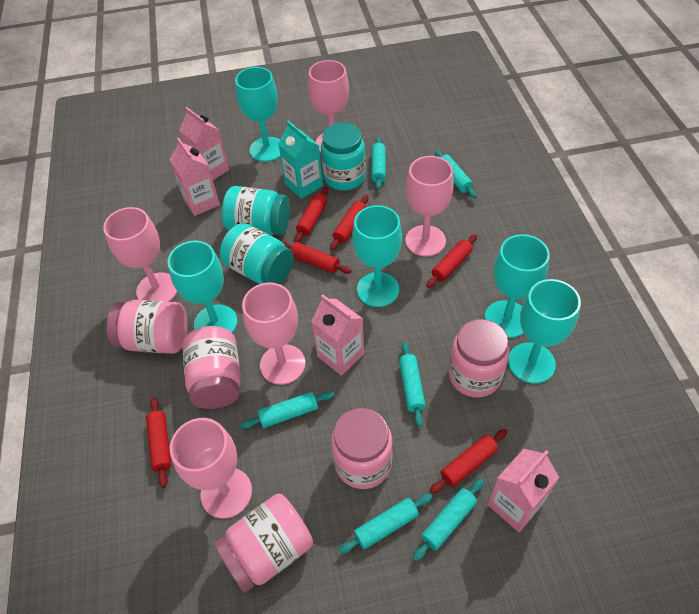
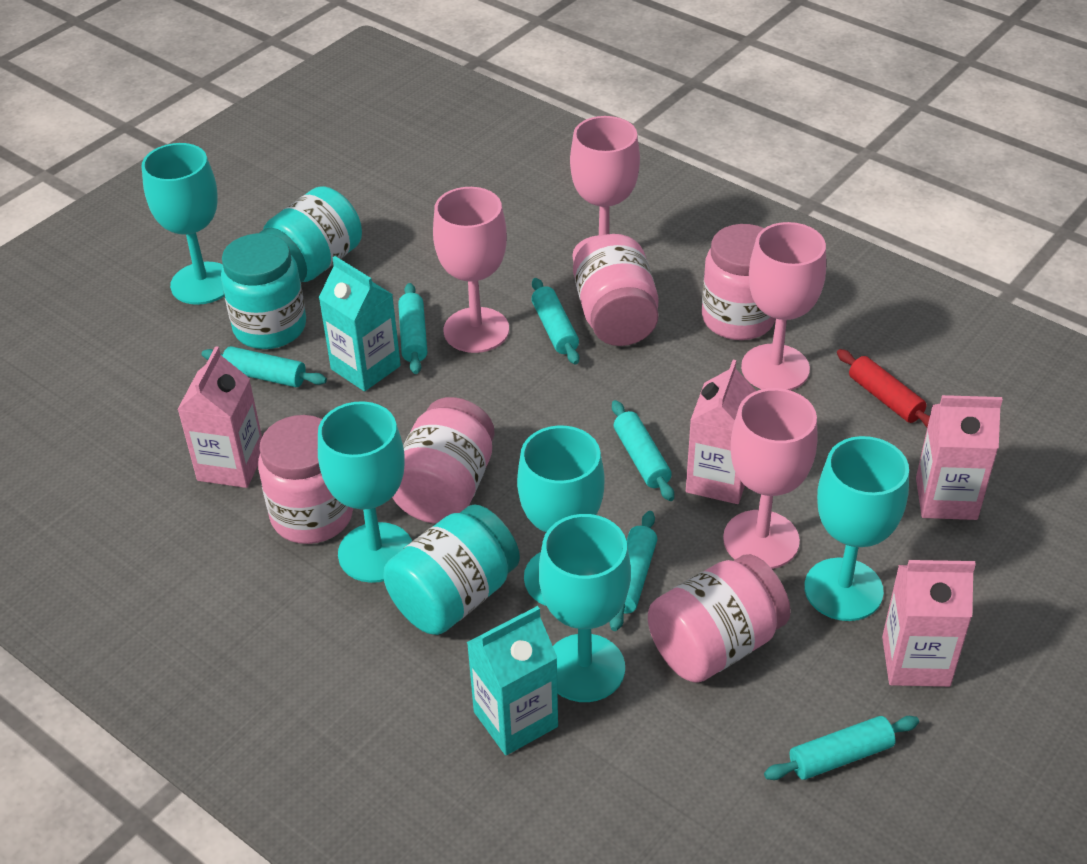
pink goblet: 5 -> 4
red rolling pin: 6 -> 1
turquoise carton: 1 -> 2

